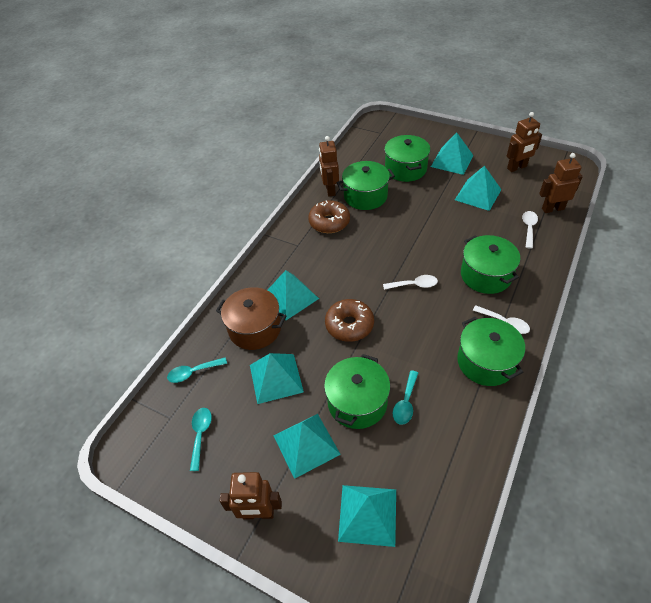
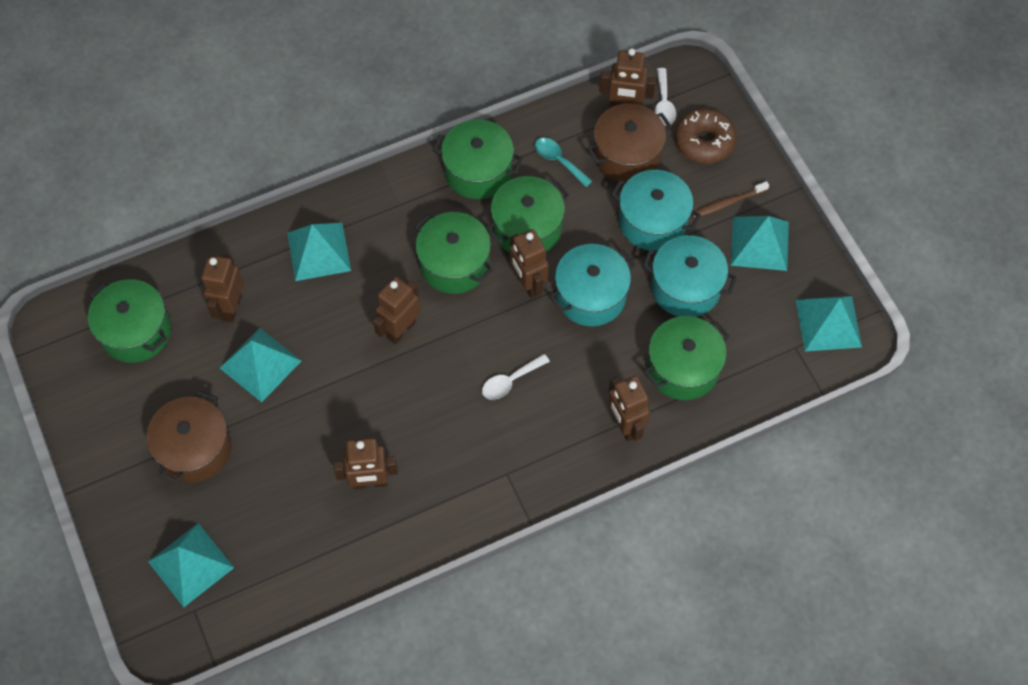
brown donut: 2 -> 1
brown pot: 1 -> 2
brown robot: 4 -> 6
brown toothbrush: 0 -> 1
turquoise pot: 0 -> 3
turquoise pyramid: 6 -> 5
turquoise spoon: 3 -> 1
white spoon: 3 -> 2

